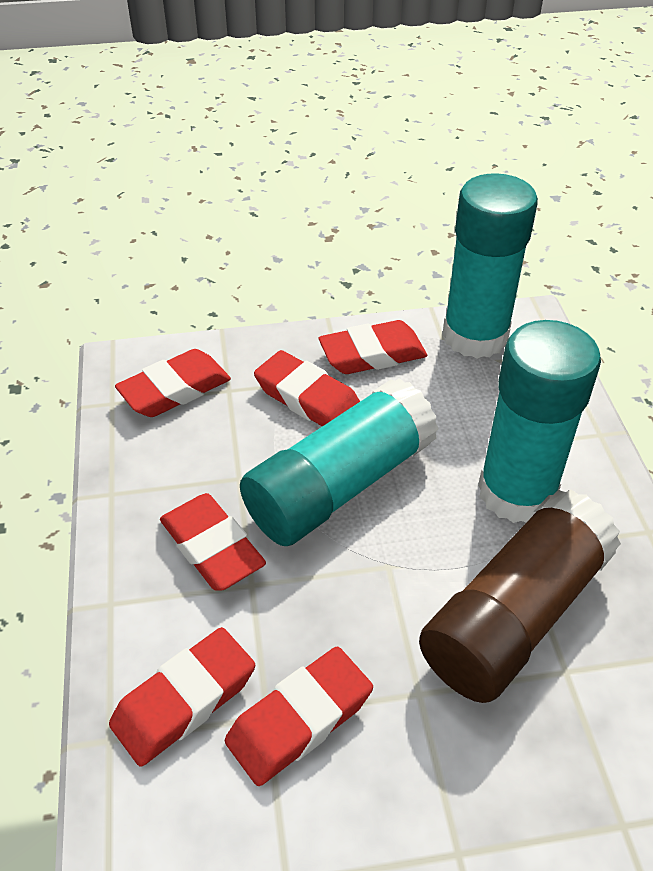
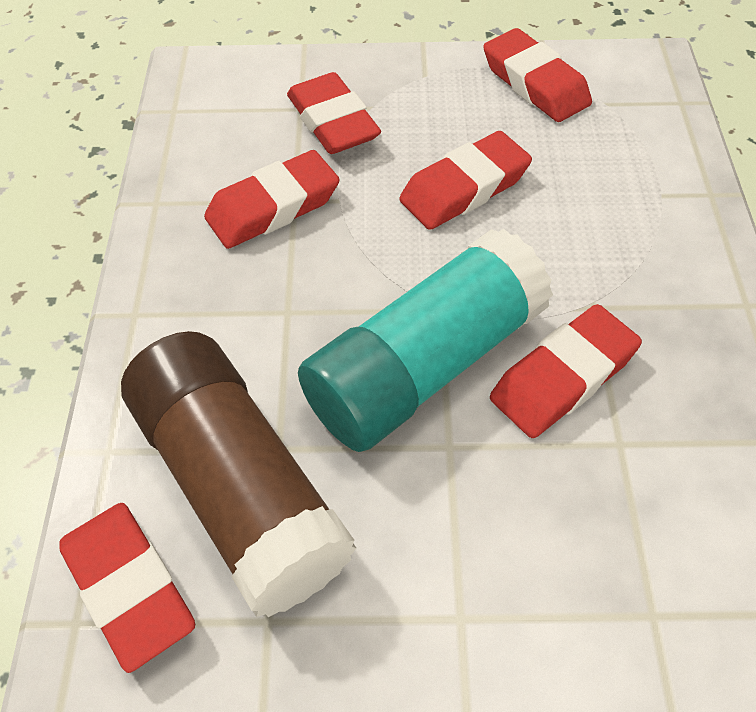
turquoise glue stick: 3 -> 1

